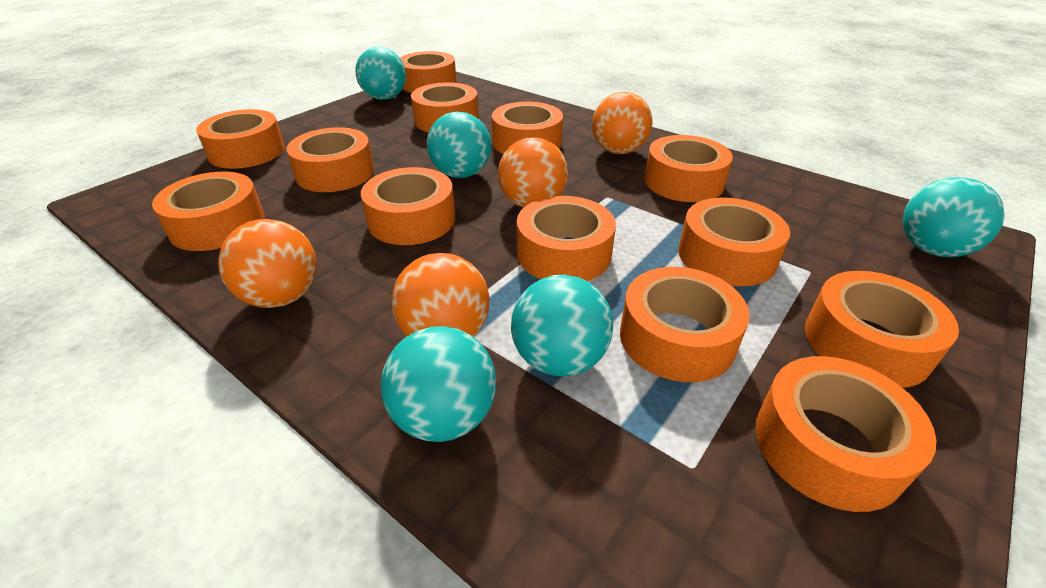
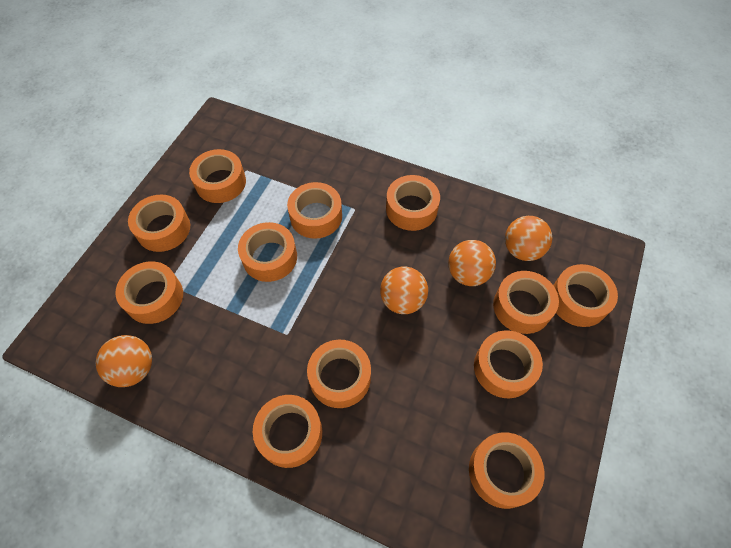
orange tape: 13 -> 12
turquoise ball: 5 -> 0

